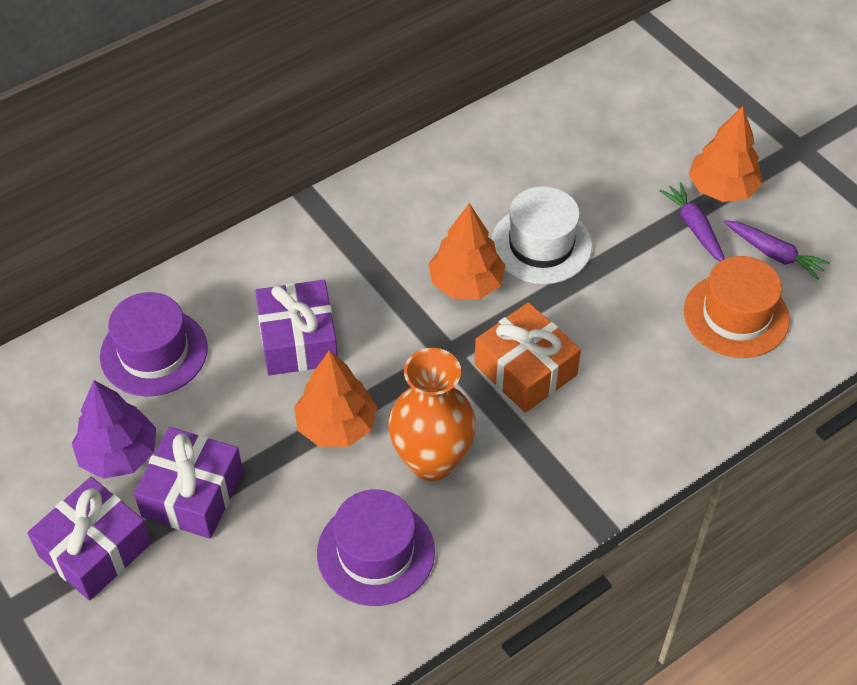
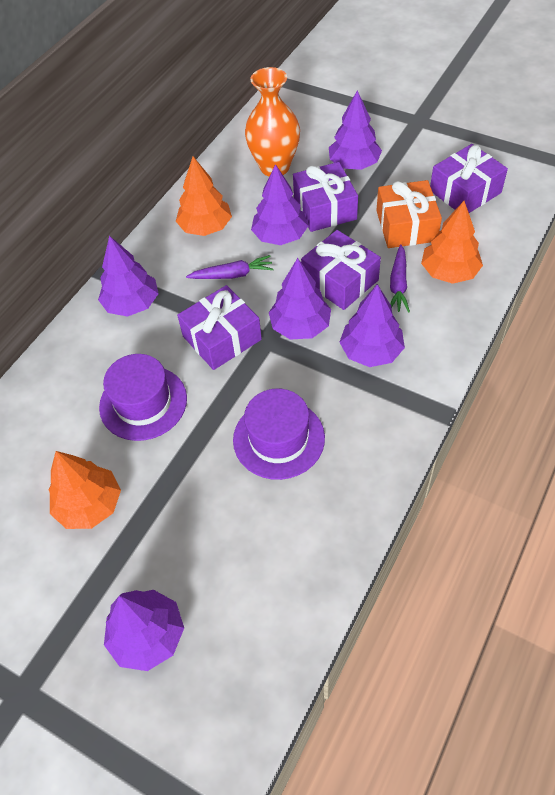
orange hat: 1 -> 0
purple gift: 3 -> 4
purple tree: 1 -> 6
white hat: 1 -> 0

